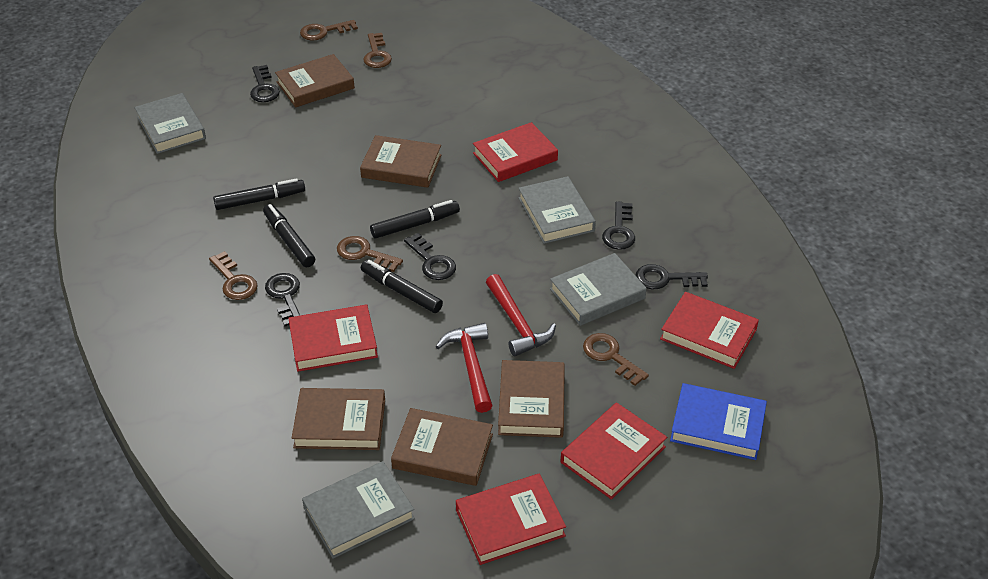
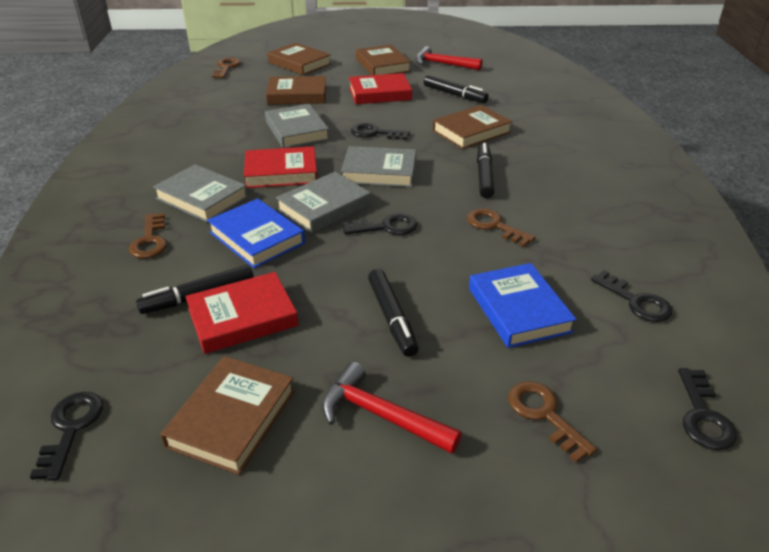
blue book: 1 -> 2
brown key: 5 -> 4
red book: 5 -> 3

